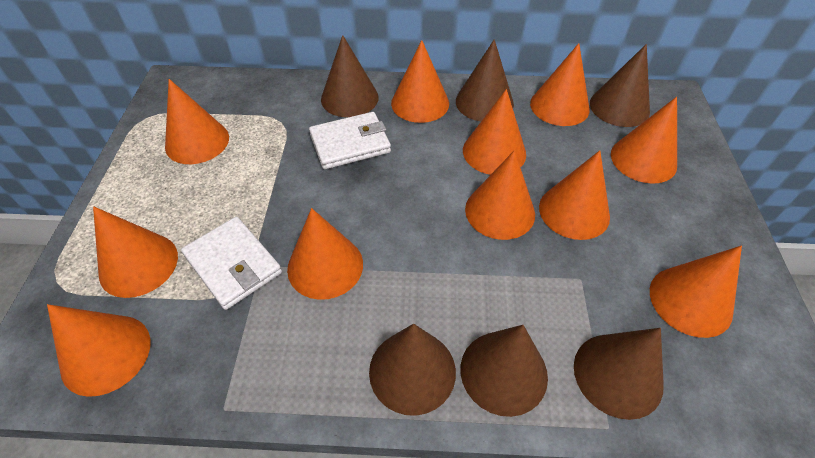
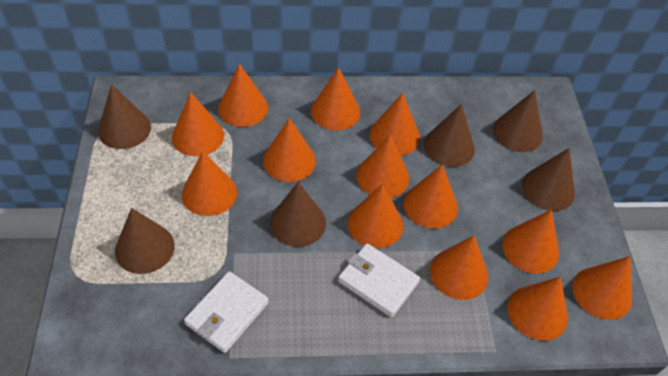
orange cone: 11 -> 13

